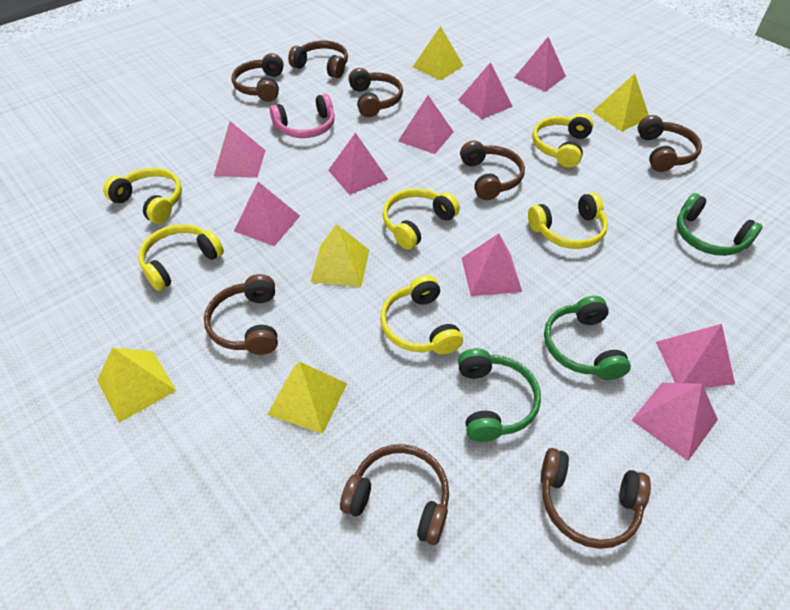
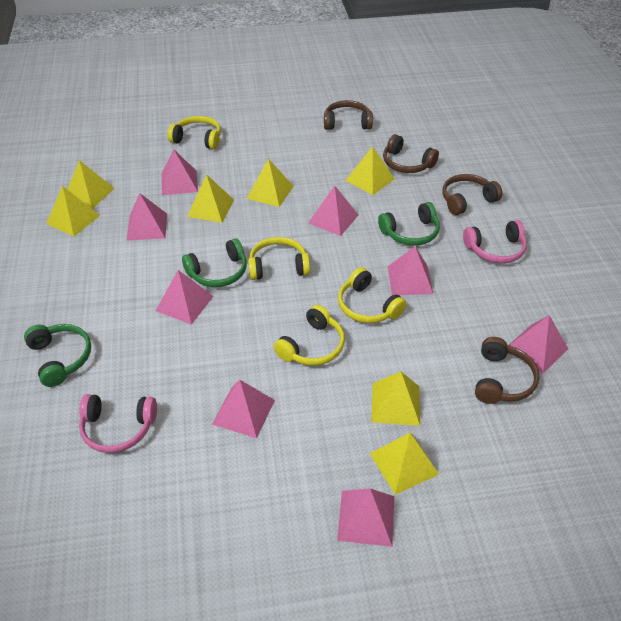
brown headphones: 8 -> 4
pink headphones: 1 -> 2
pink pyramid: 9 -> 8
yellow headphones: 6 -> 4
yellow pyramid: 5 -> 7

